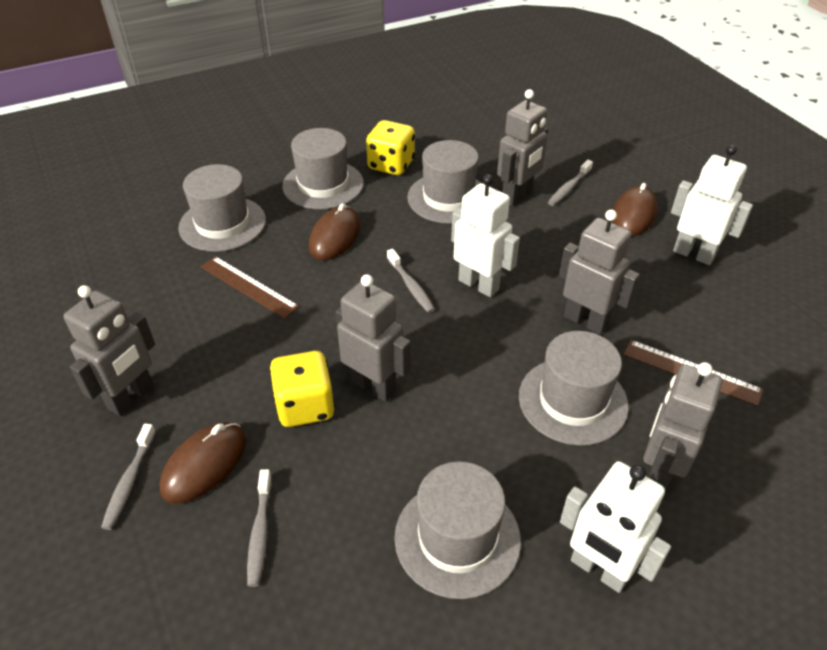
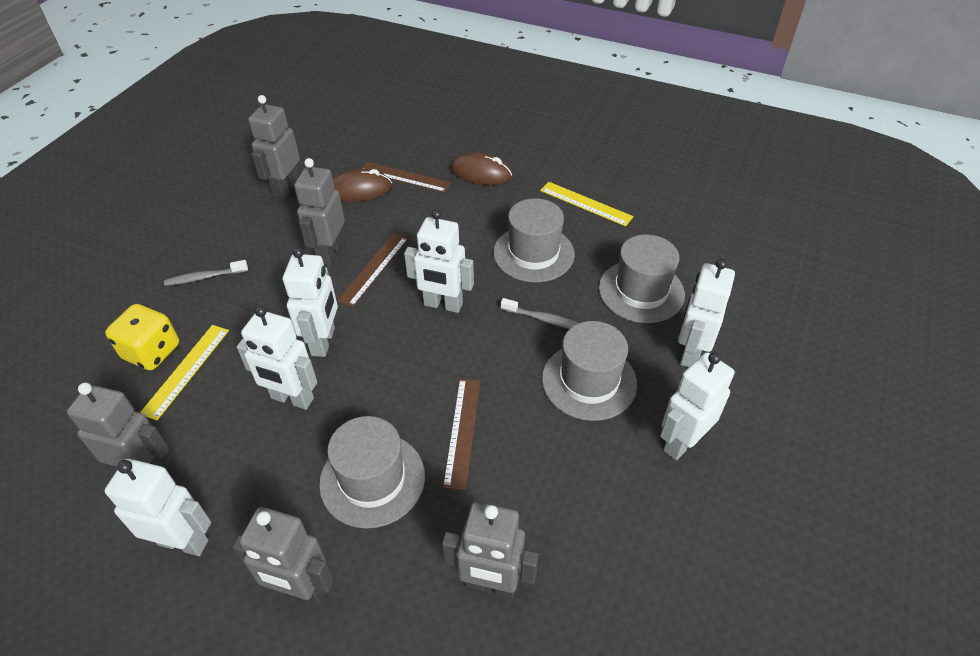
brown mouse: 3 -> 2
brown ruler: 2 -> 3
grey hat: 5 -> 4
grey toothbrush: 4 -> 2
white robot: 3 -> 6
yellow dice: 2 -> 1
yellow ruler: 0 -> 2

